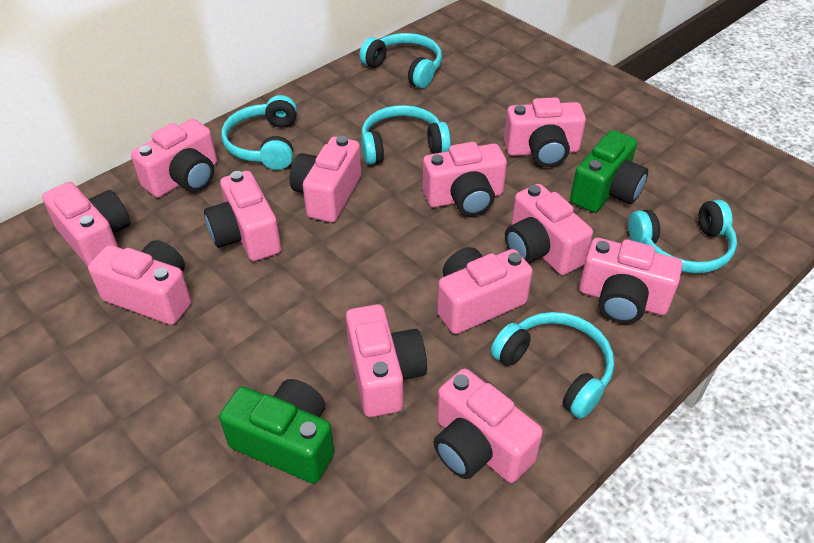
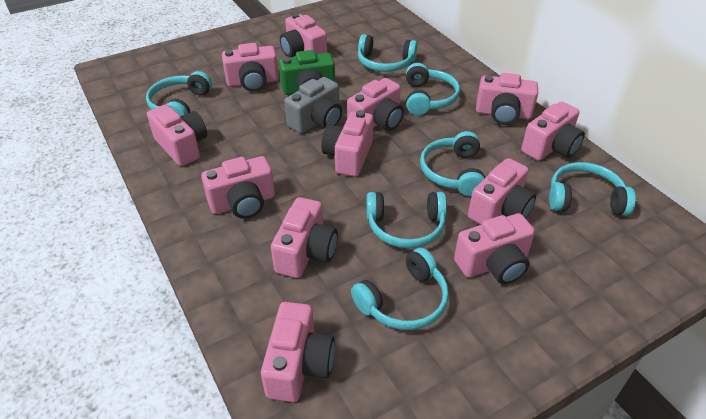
green camera: 2 -> 1
grey camera: 0 -> 1
turquoise headphones: 5 -> 7

